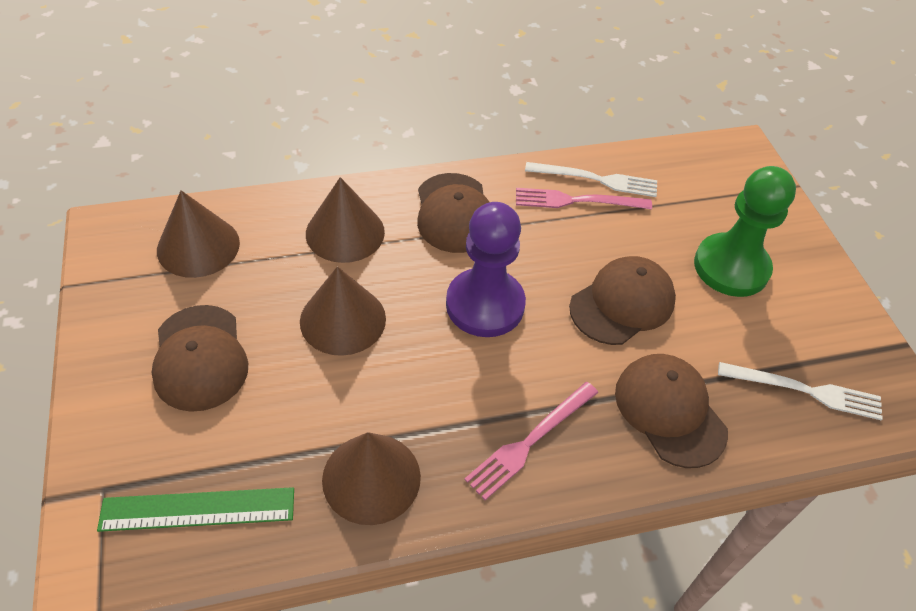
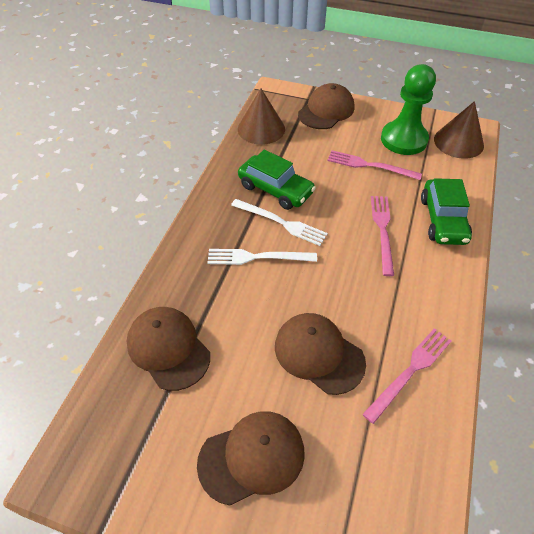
brown cone: 4 -> 2
green car: 0 -> 2
green ruler: 1 -> 0
pink fork: 2 -> 3
purple pawn: 1 -> 0

